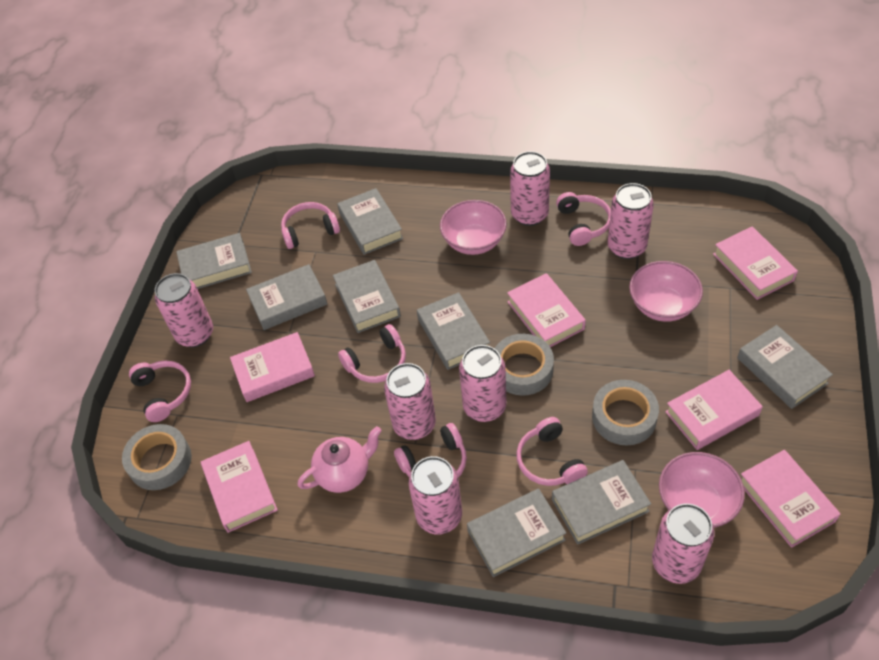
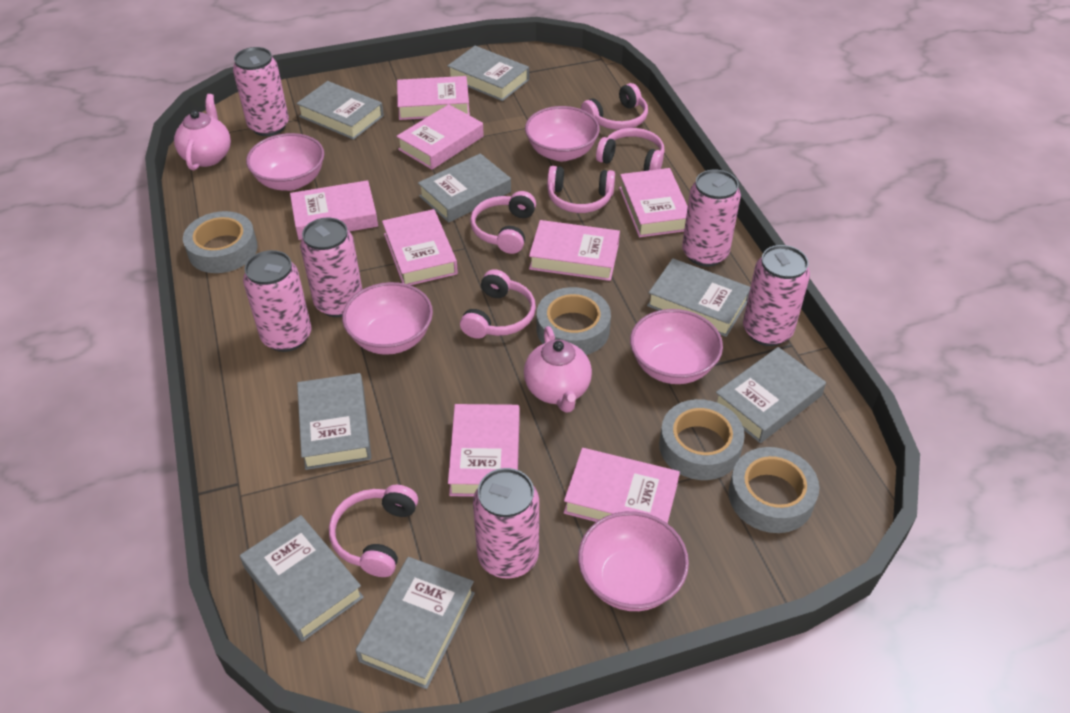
grey tape: 3 -> 4
pink book: 6 -> 8
pink bowl: 3 -> 5
pink can: 7 -> 6
pink teapot: 1 -> 2

